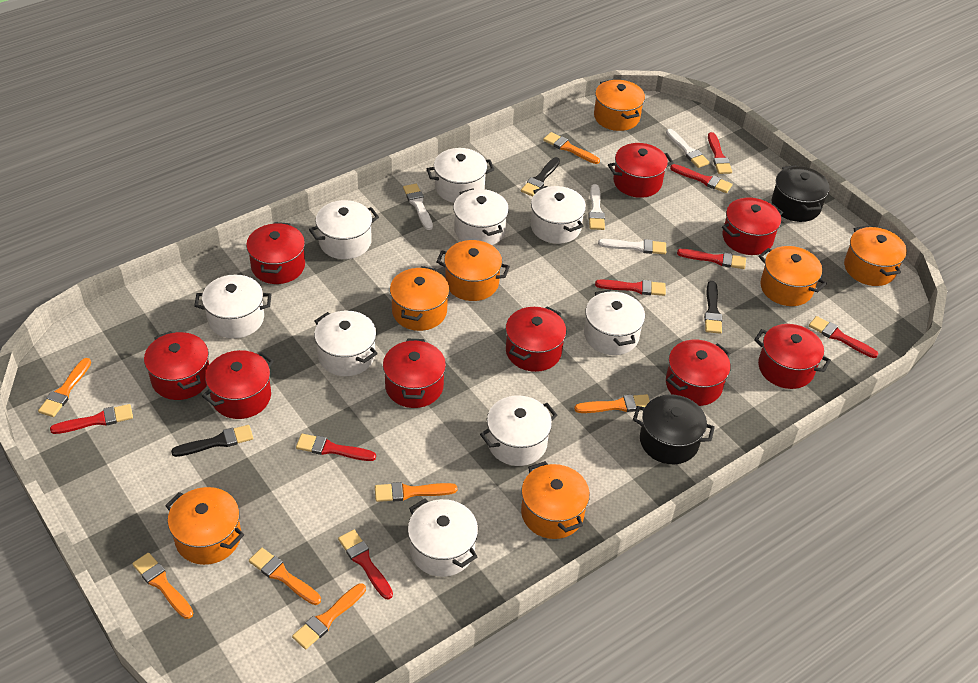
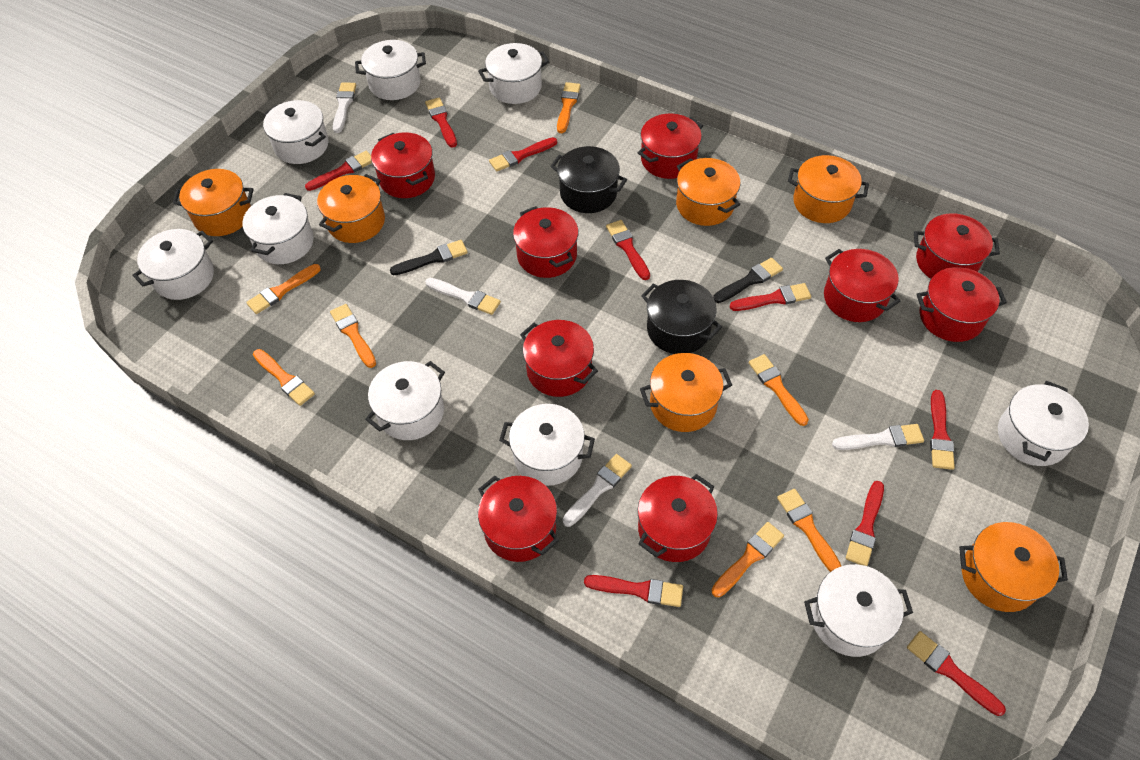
black brush: 3 -> 2
orange pot: 7 -> 6
red brush: 8 -> 9

